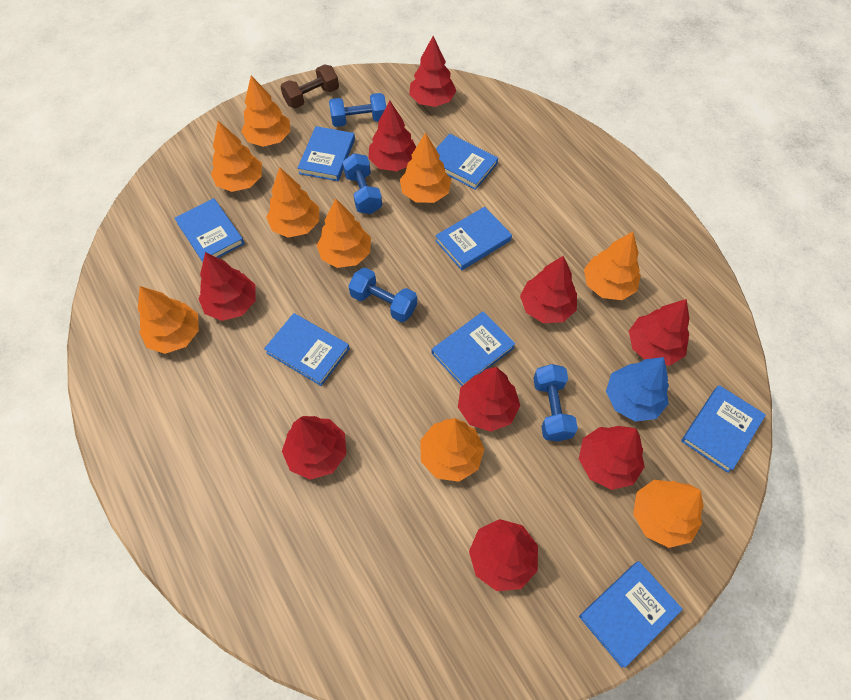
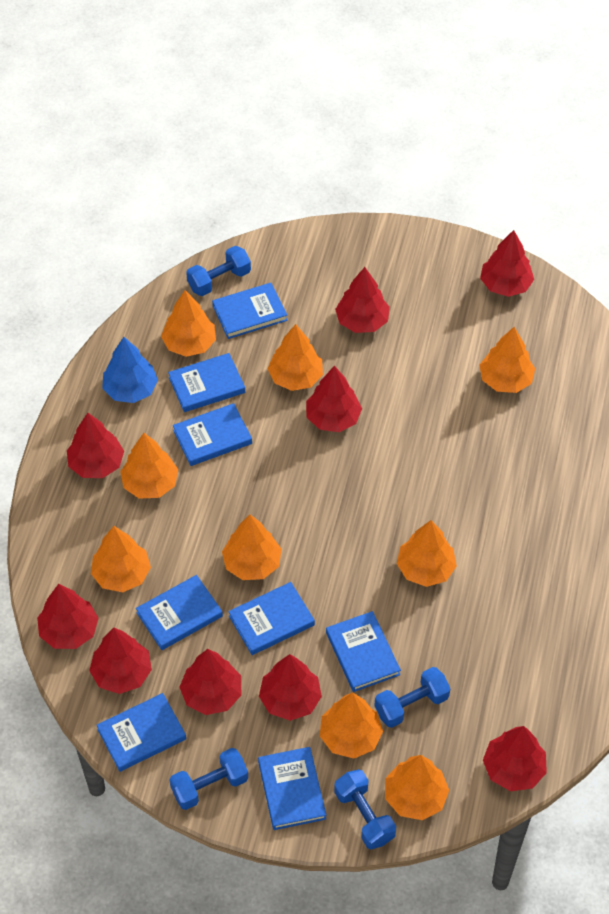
brown dumbbell: 1 -> 0

